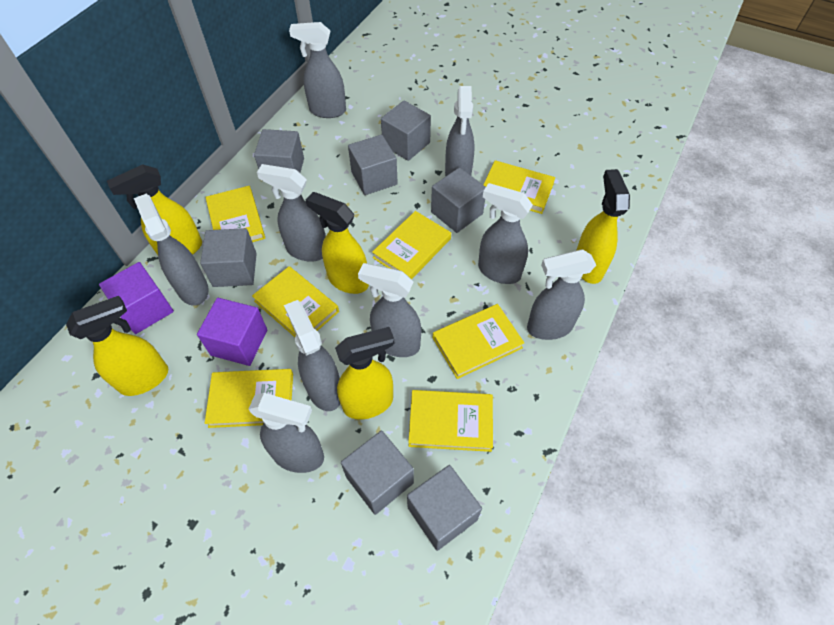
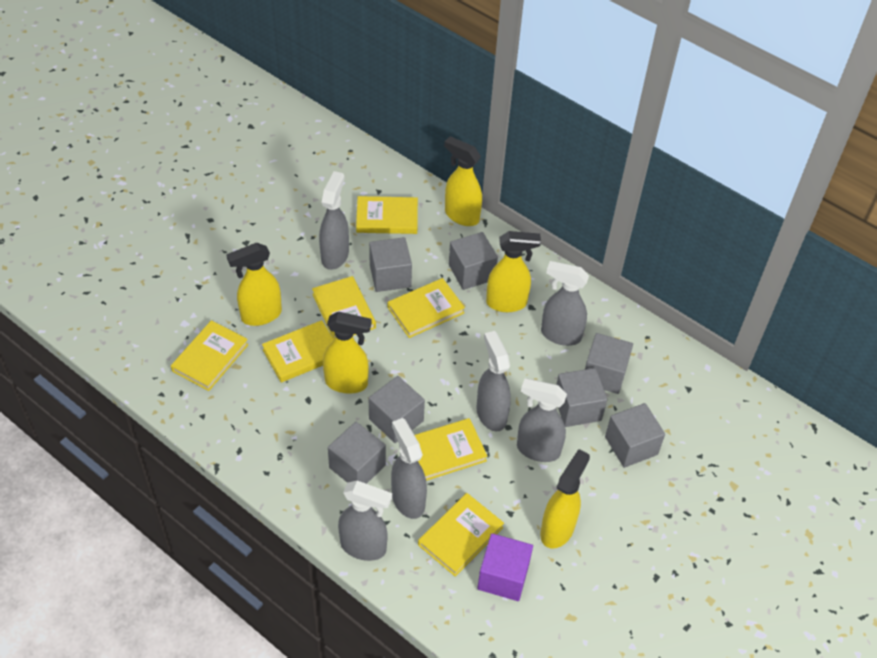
grey spray bottle: 9 -> 6
purple cube: 2 -> 1

